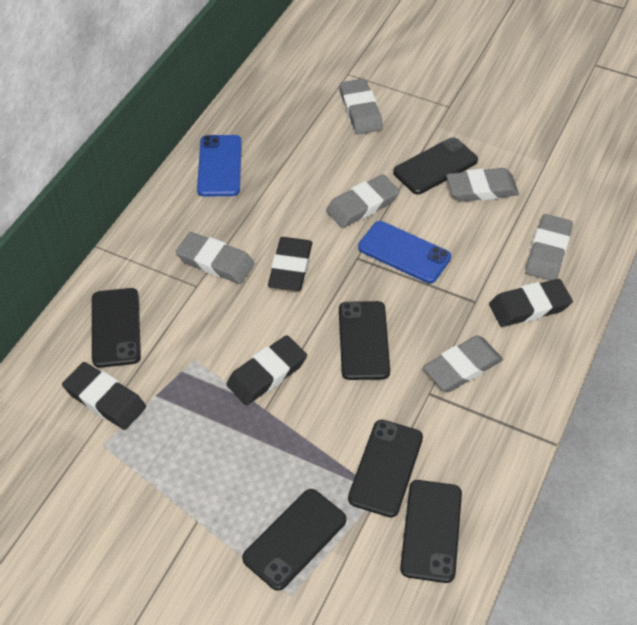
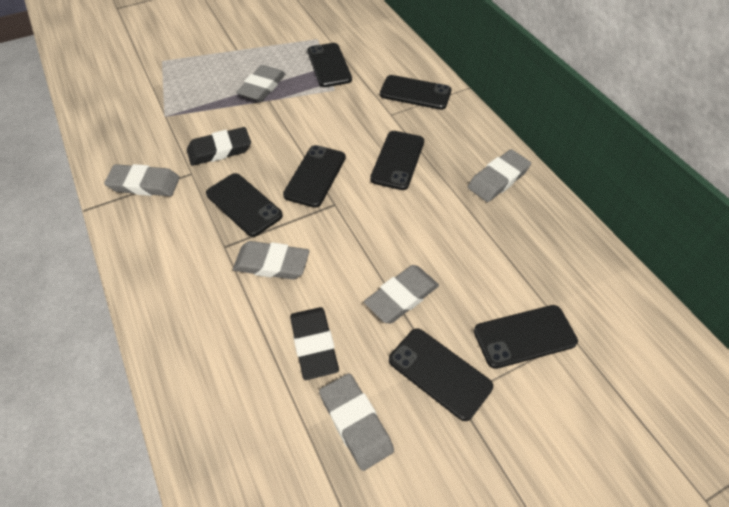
black eraser: 4 -> 2
black phone: 6 -> 7
blue phone: 2 -> 0

